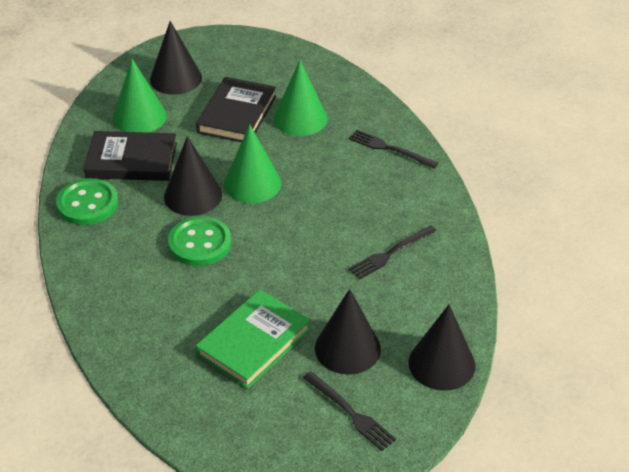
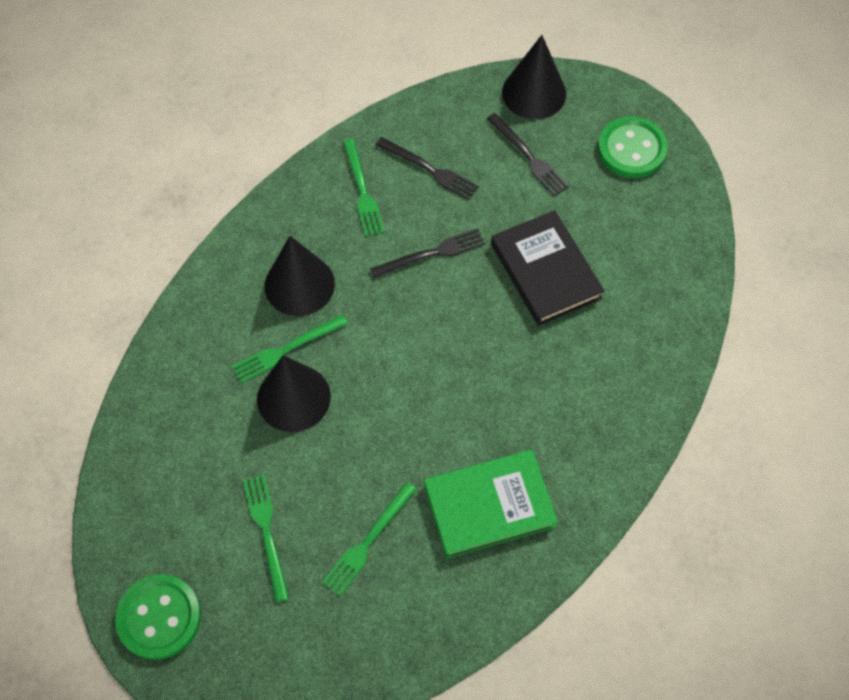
black book: 2 -> 1
black cone: 4 -> 3
green cone: 3 -> 0
green fork: 0 -> 4

